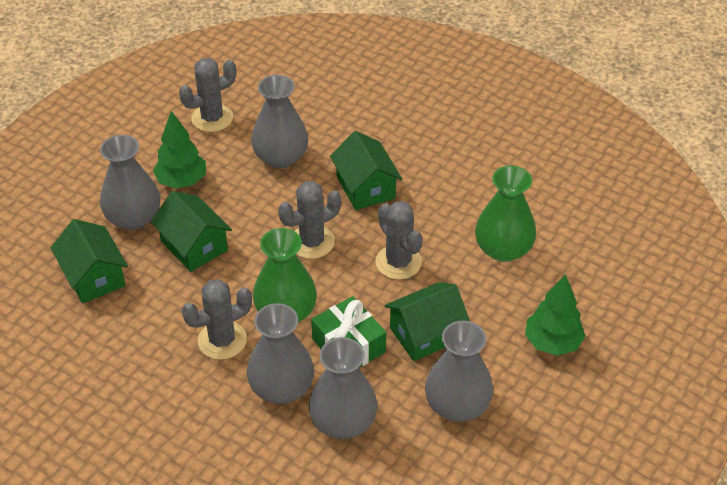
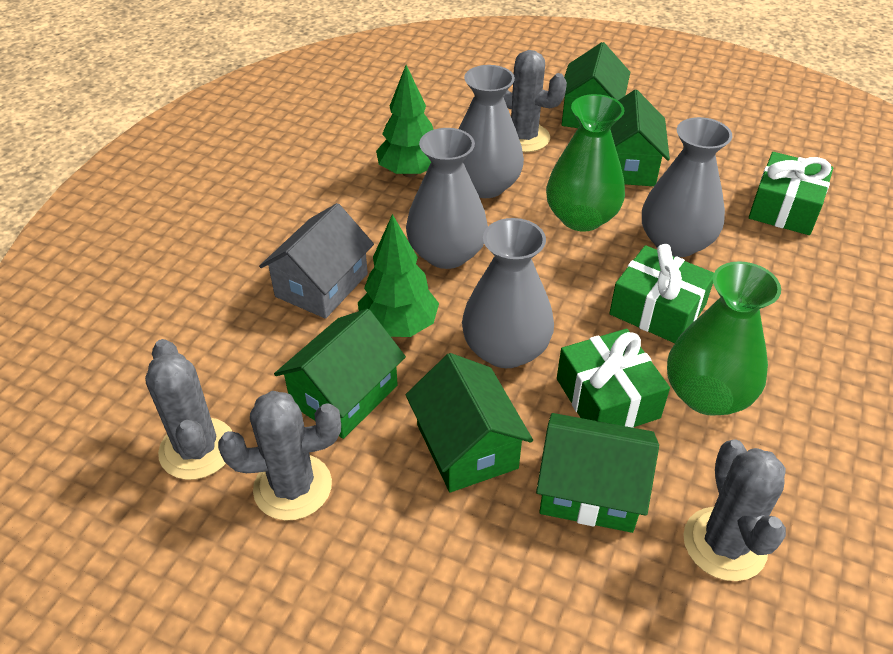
green gift: 1 -> 3
green house: 4 -> 5
grey house: 0 -> 1
grey vase: 5 -> 4

